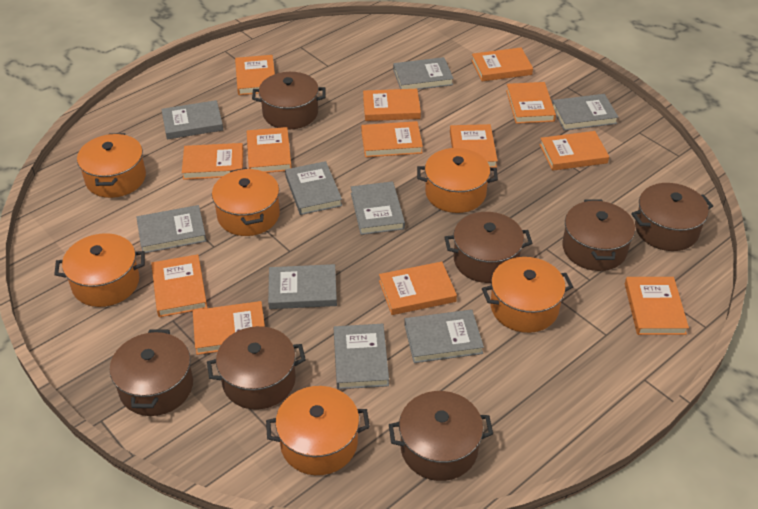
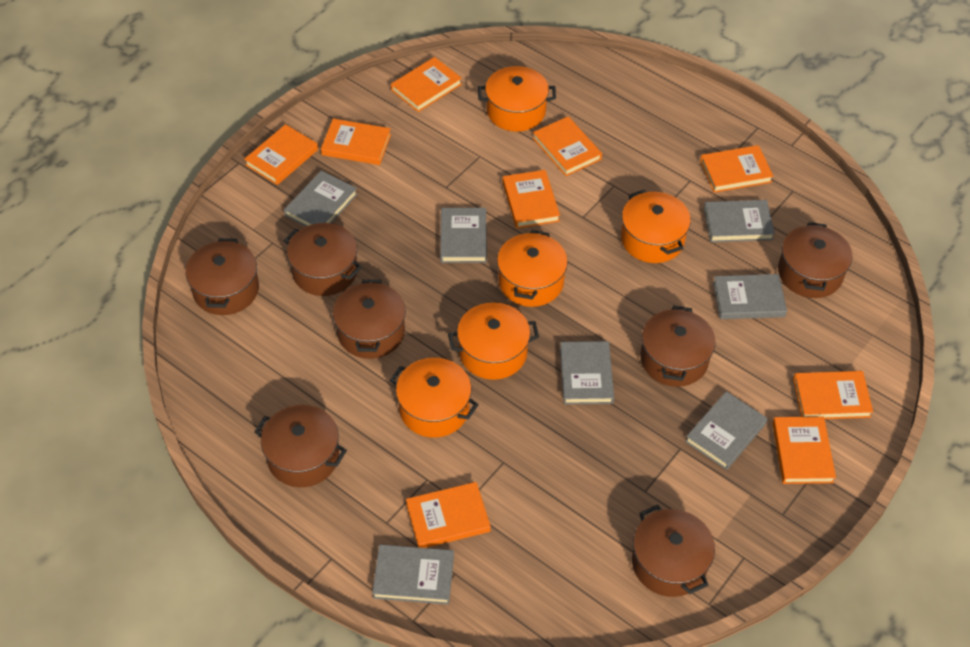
grey book: 9 -> 7
orange book: 13 -> 9
orange pot: 6 -> 5

